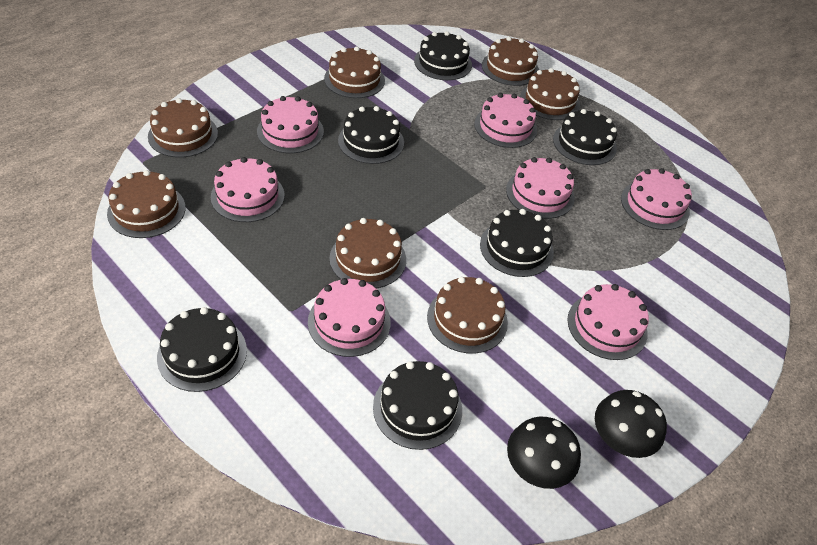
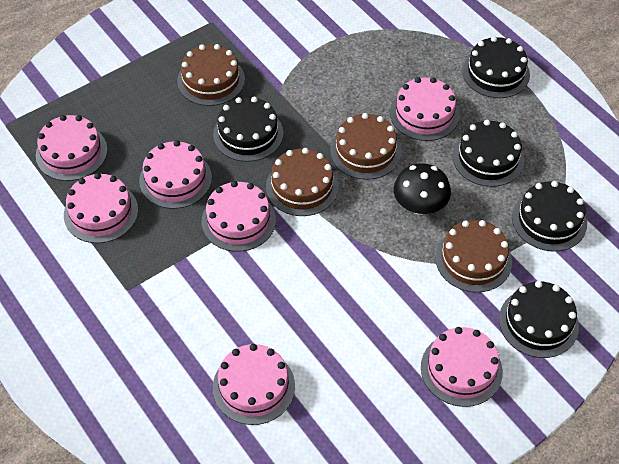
black cake: 6 -> 5
black mushroom: 2 -> 1
brown cake: 7 -> 4

